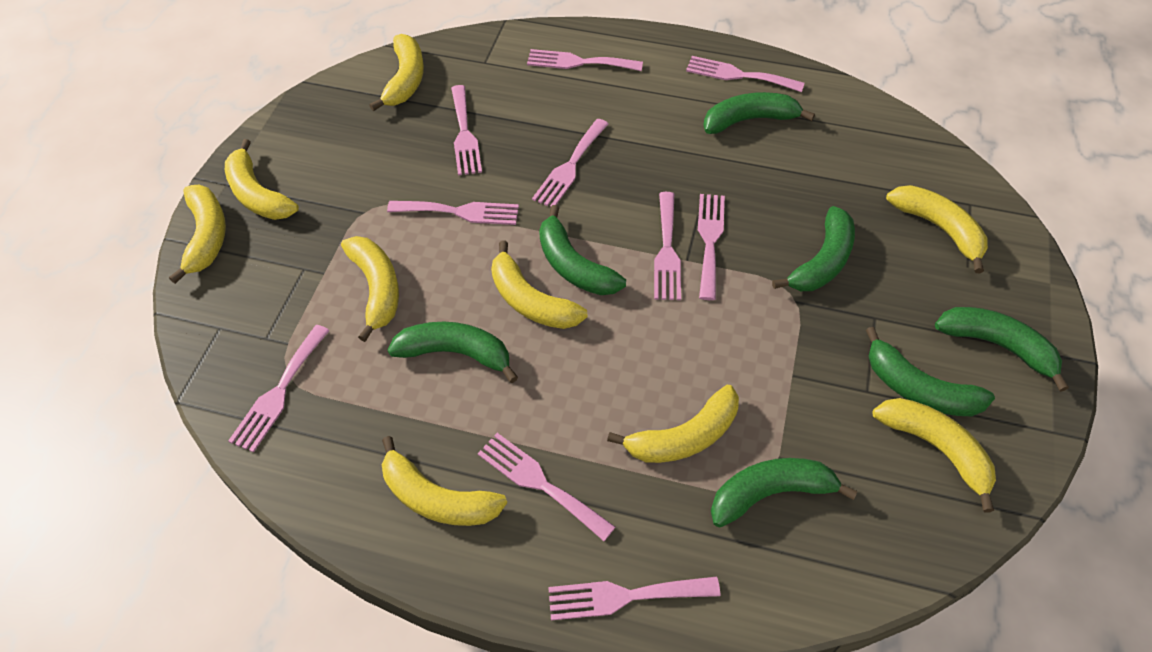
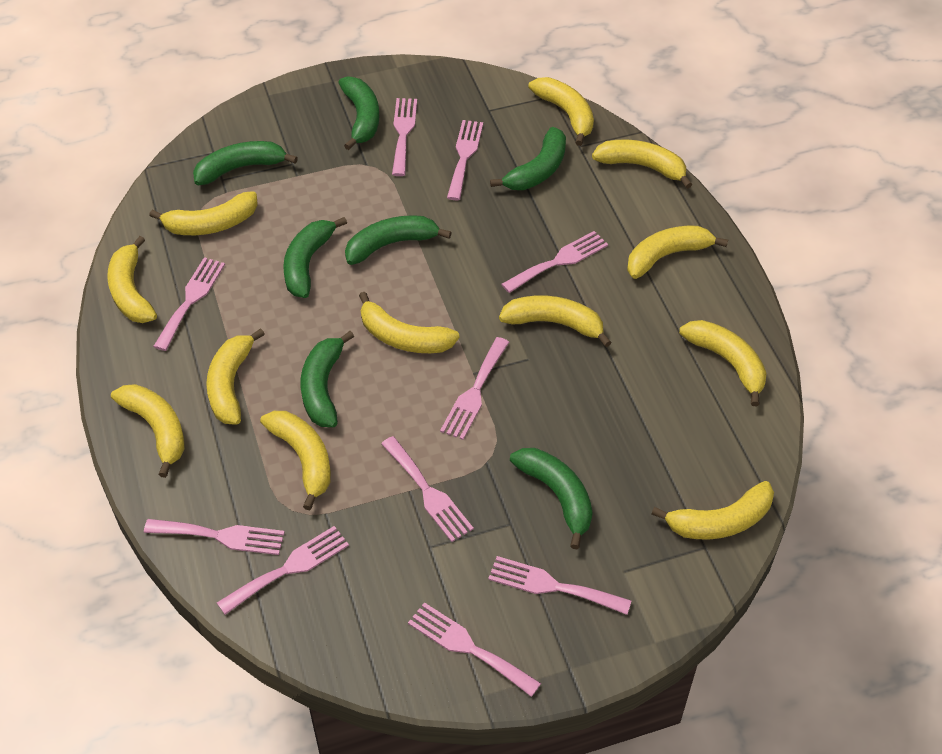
yellow banana: 9 -> 12

